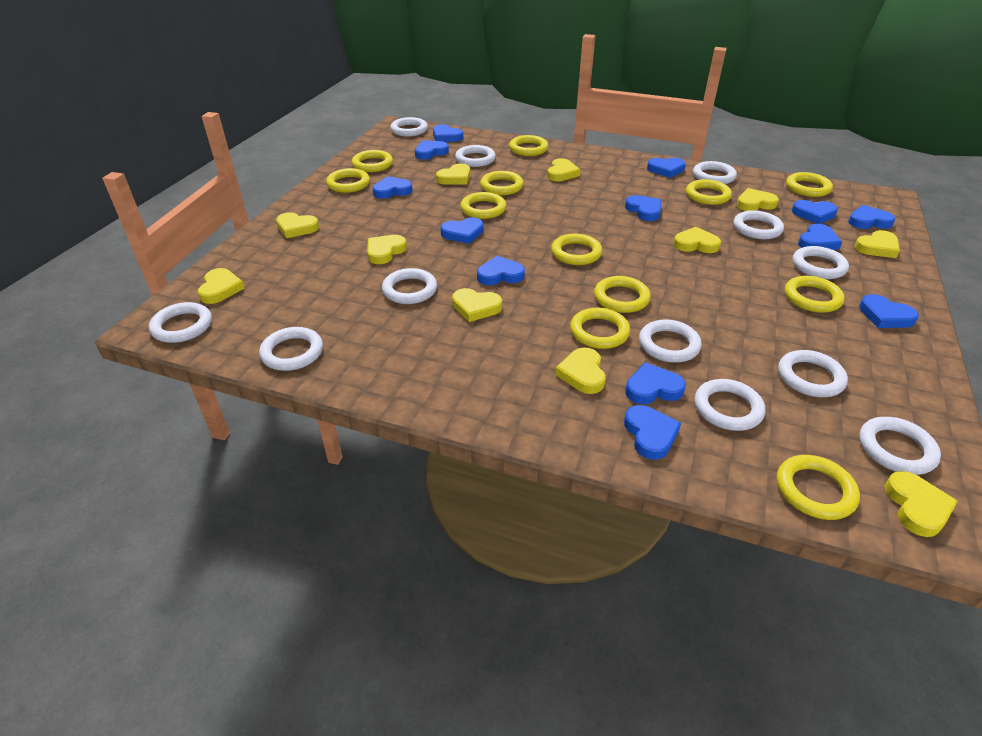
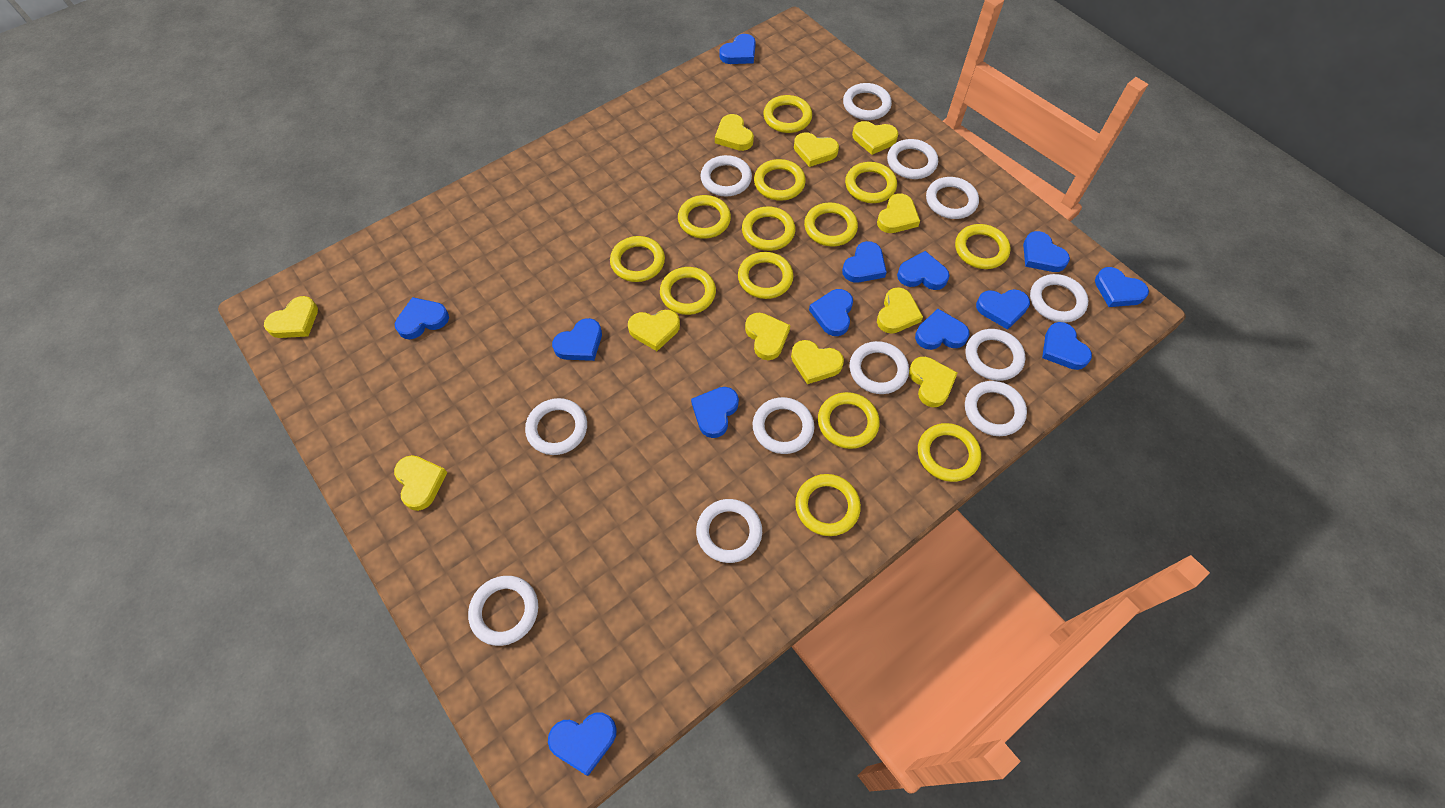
yellow ring: 12 -> 13

